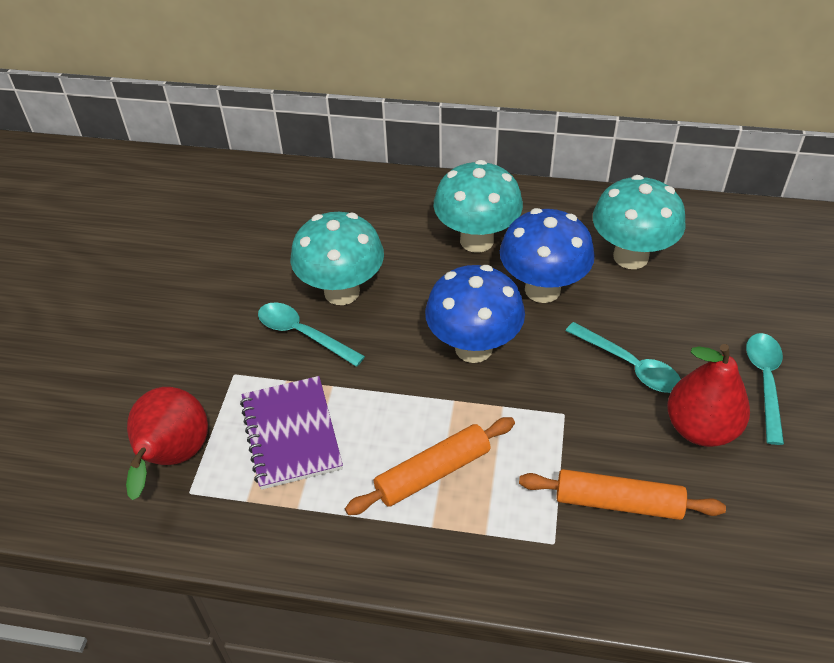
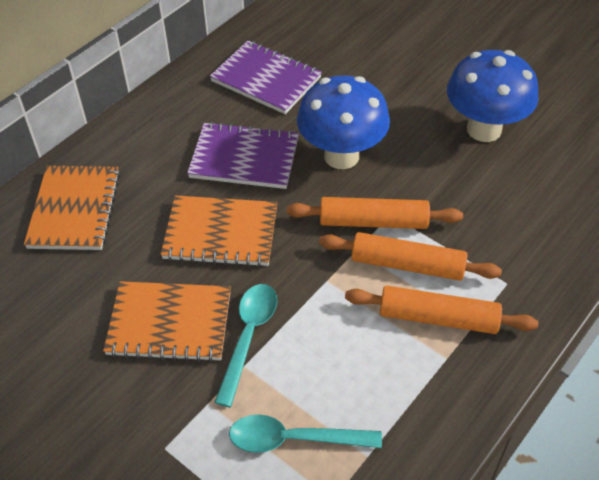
orange notebook: 0 -> 3
orange rolling pin: 2 -> 3
purple notebook: 1 -> 2
red pear: 2 -> 0
turquoise mushroom: 3 -> 0
turquoise spoon: 3 -> 2

